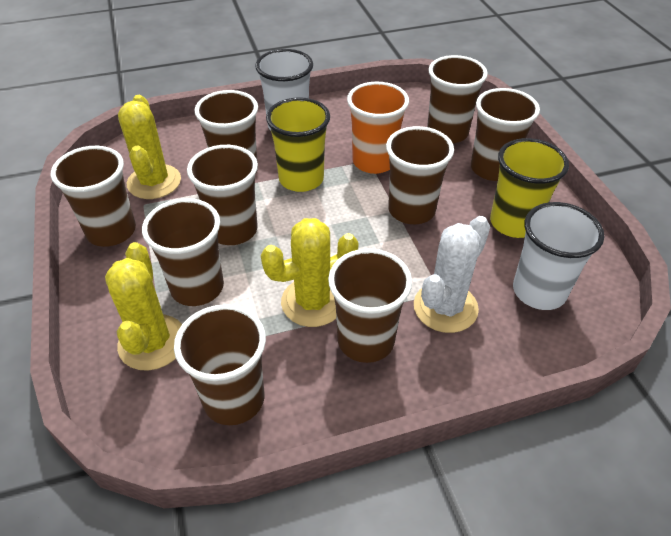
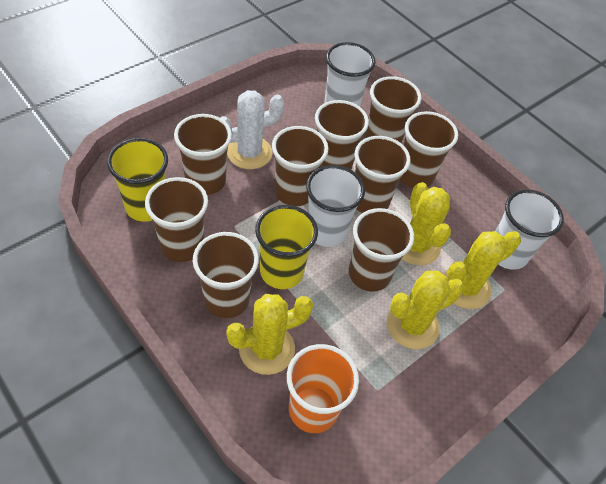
white cup: 2 -> 3
yellow cactus: 3 -> 4

